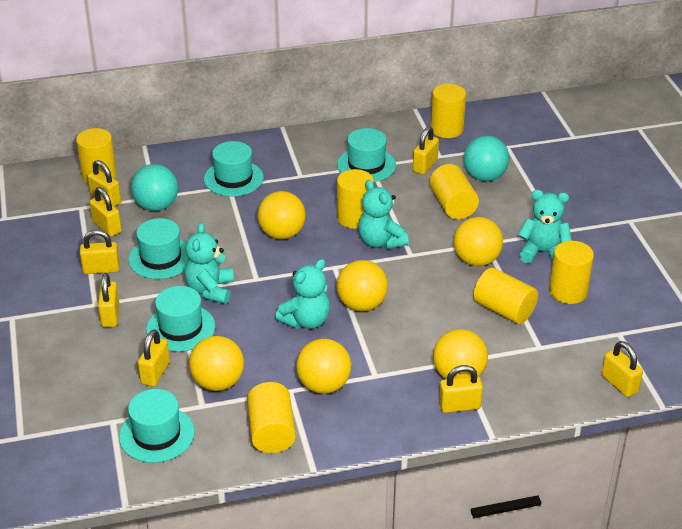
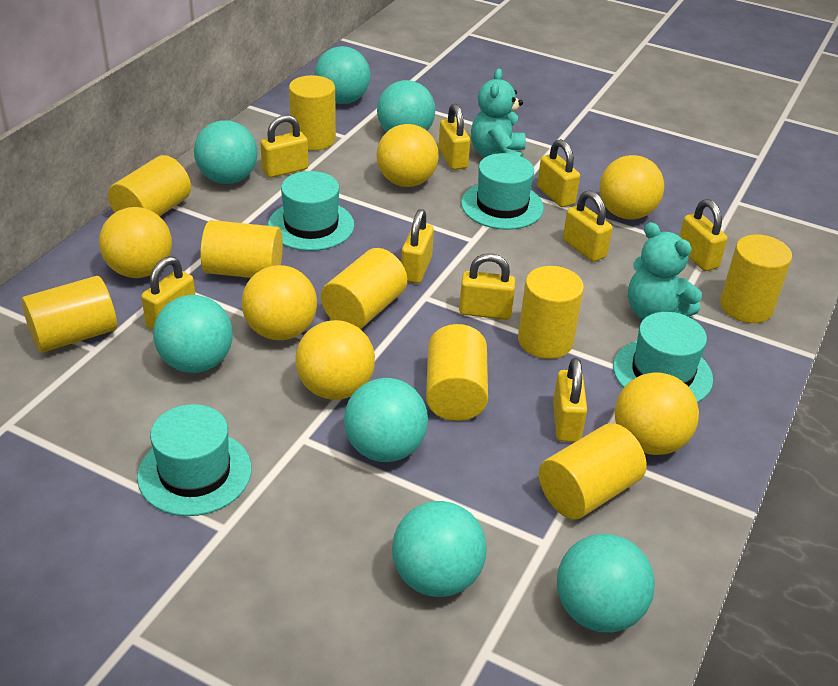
turquoise ball: 2 -> 7
turquoise hat: 5 -> 4
turquoise teddy bear: 4 -> 2
yellow cylinder: 7 -> 9
yellow padlock: 8 -> 9

